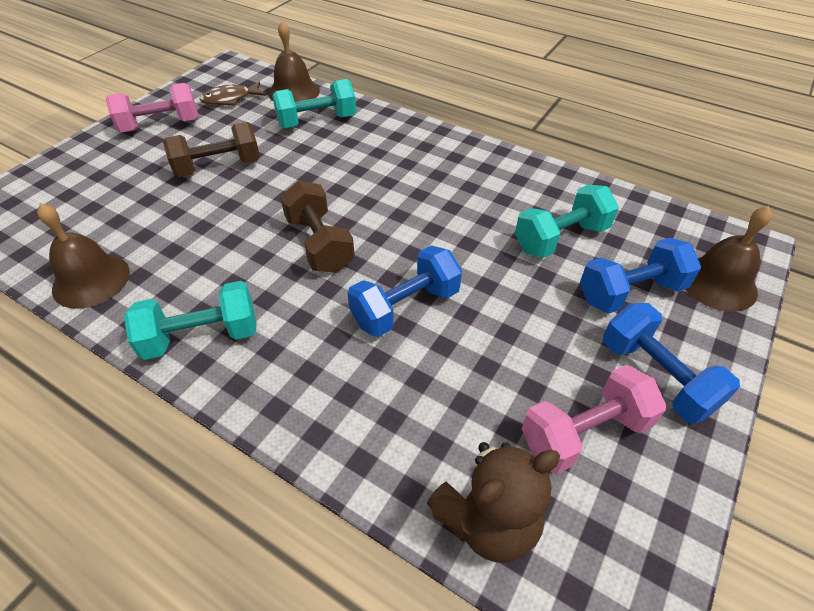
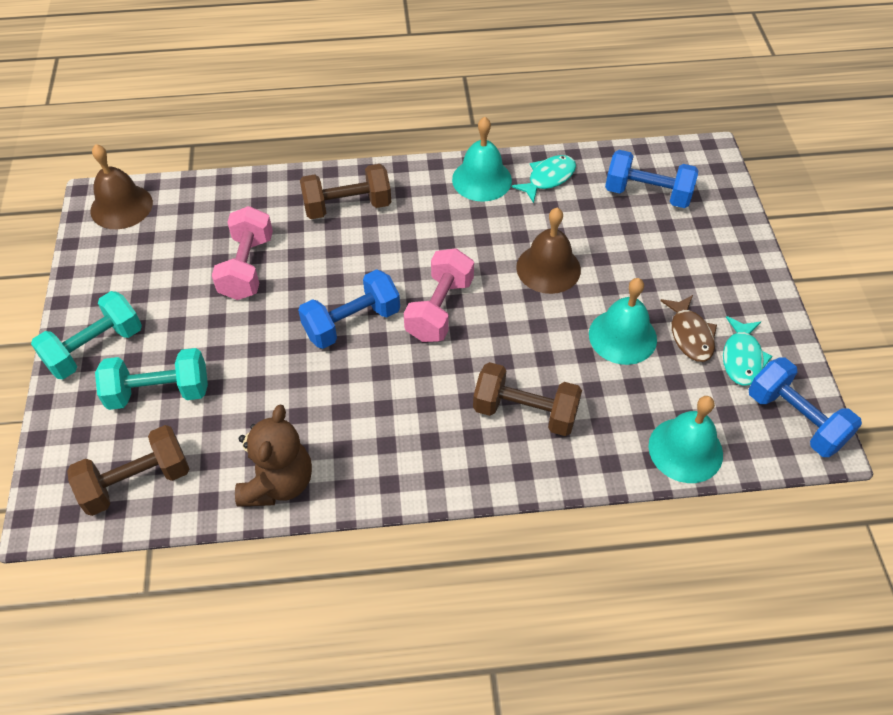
brown bell: 3 -> 2
brown dumbbell: 2 -> 3
turquoise bell: 0 -> 3
turquoise dumbbell: 3 -> 2
turquoise fish: 0 -> 2

